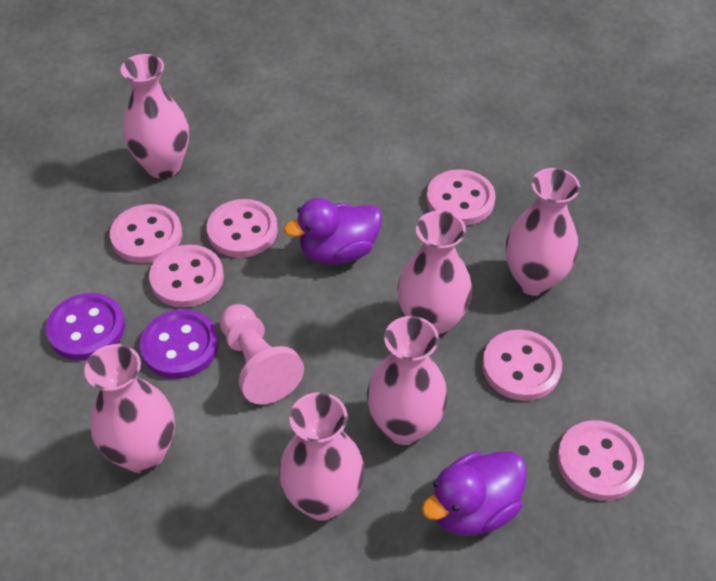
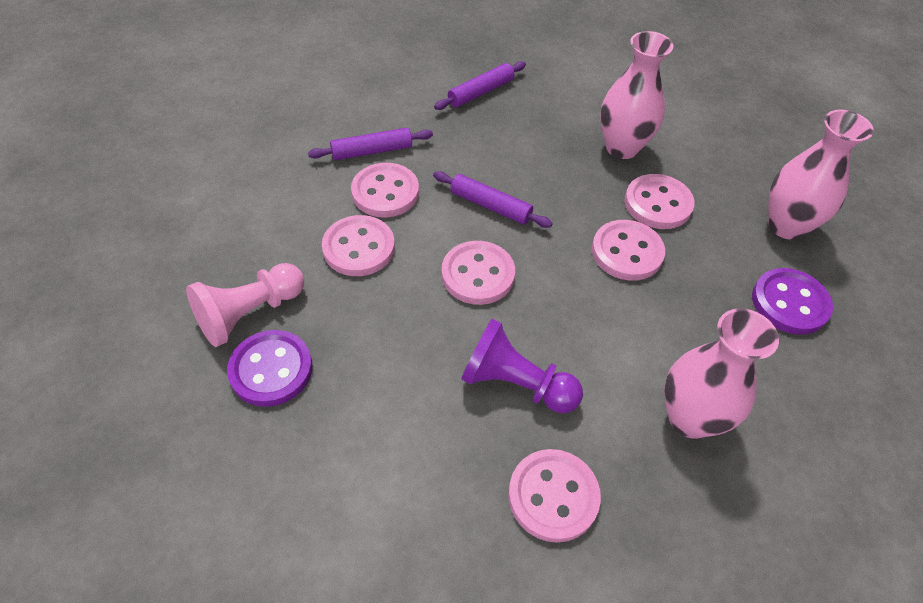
pink vase: 6 -> 3
purple duck: 2 -> 0
purple pawn: 0 -> 1
purple rolling pin: 0 -> 3

